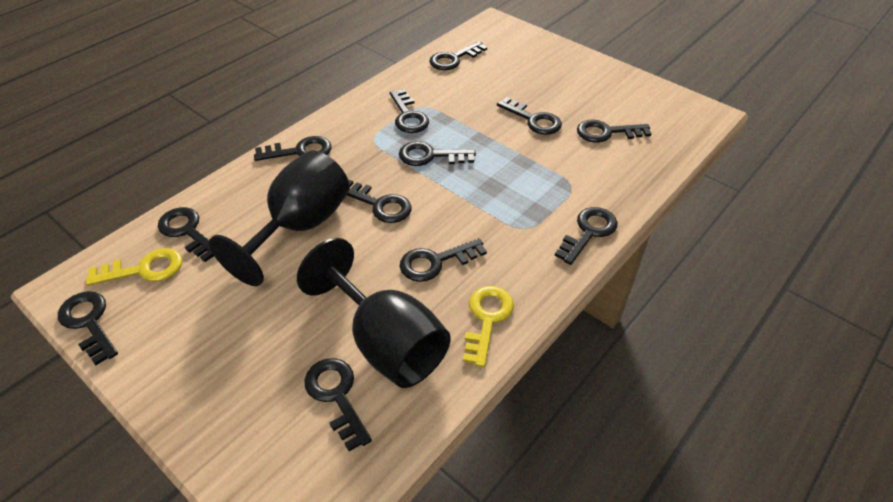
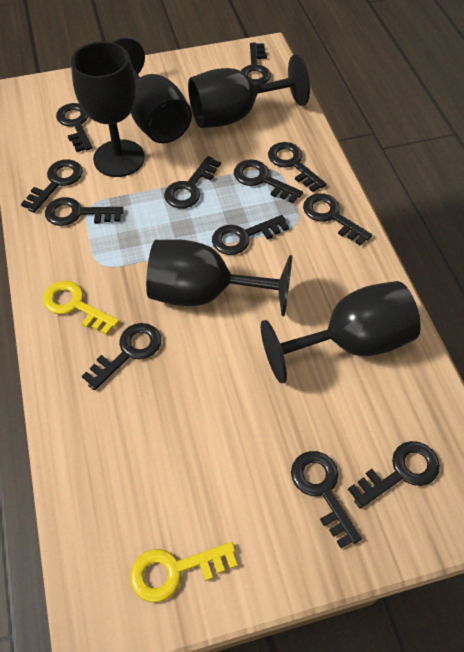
black goblet: 2 -> 5

